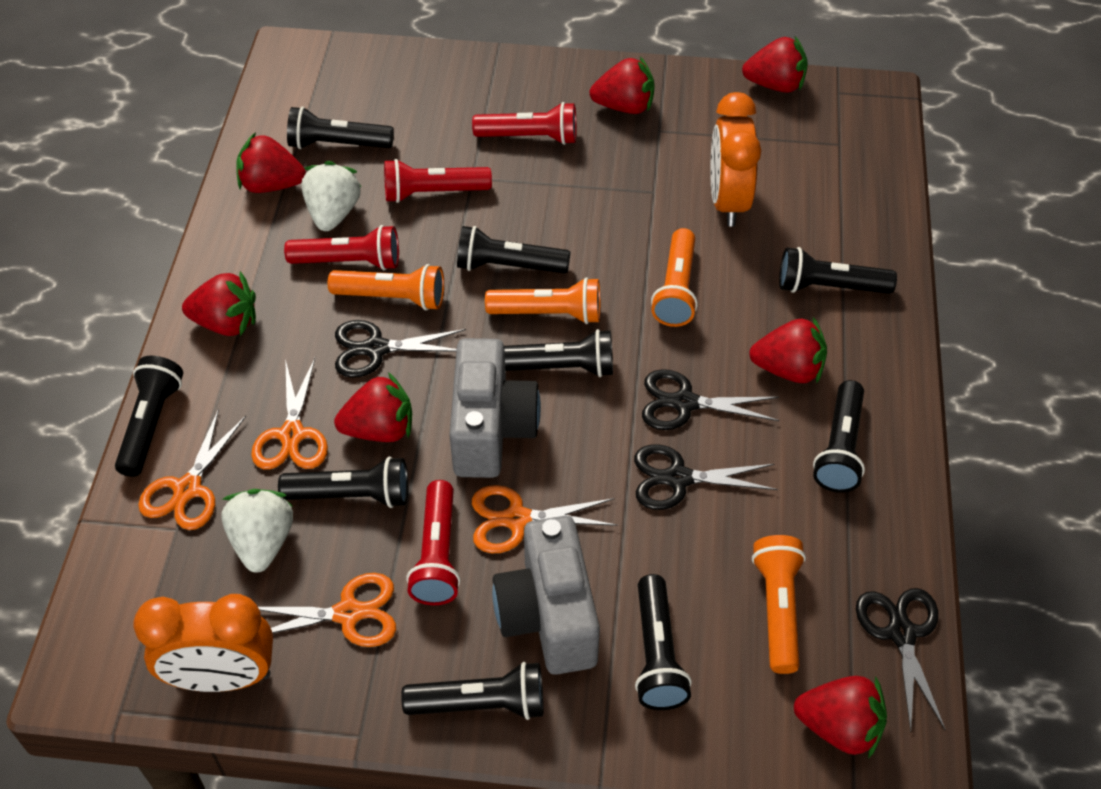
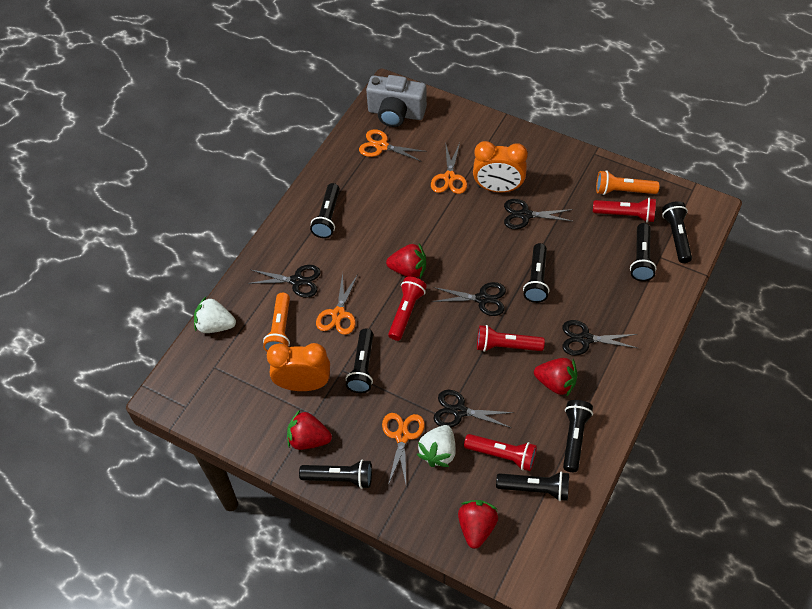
black flashlight: 9 -> 8
black scissors: 4 -> 5
grey camera: 2 -> 1
orange flashlight: 4 -> 2
red strawberry: 7 -> 4

